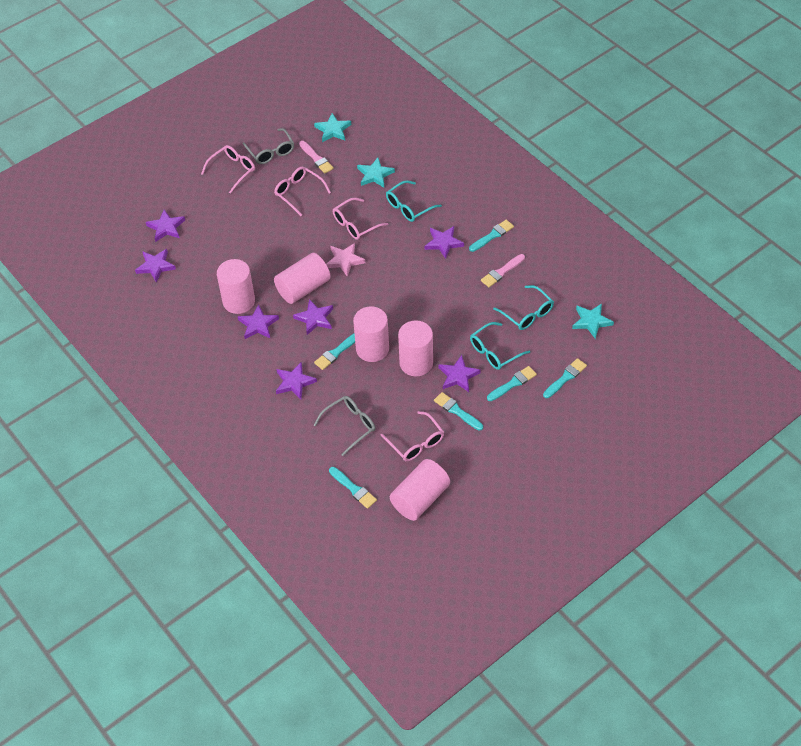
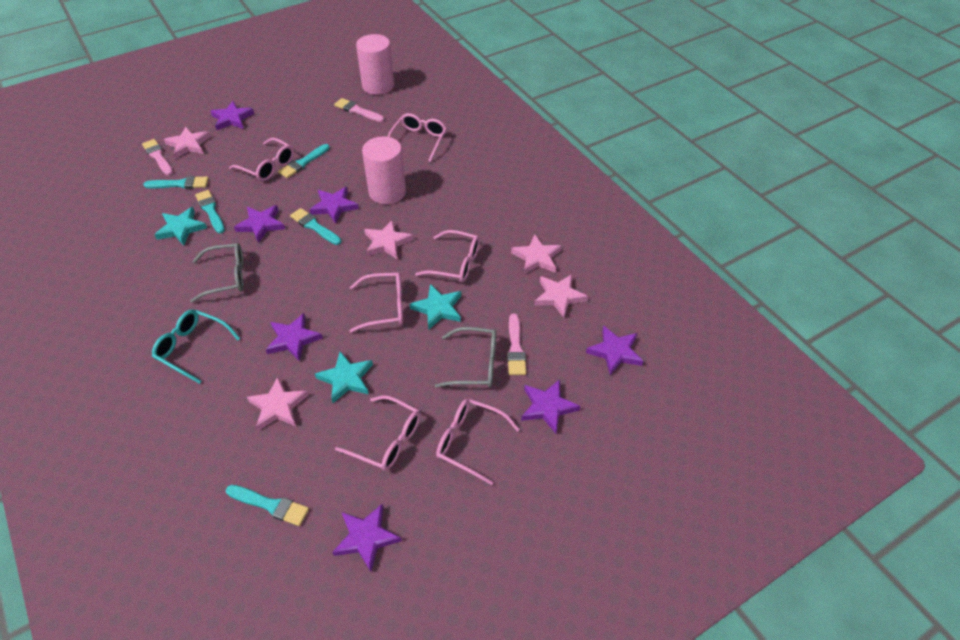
pink brush: 2 -> 3
pink cylinder: 5 -> 2
pink glasses: 4 -> 6
pink star: 1 -> 5
turquoise brush: 6 -> 5
turquoise glasses: 3 -> 1

